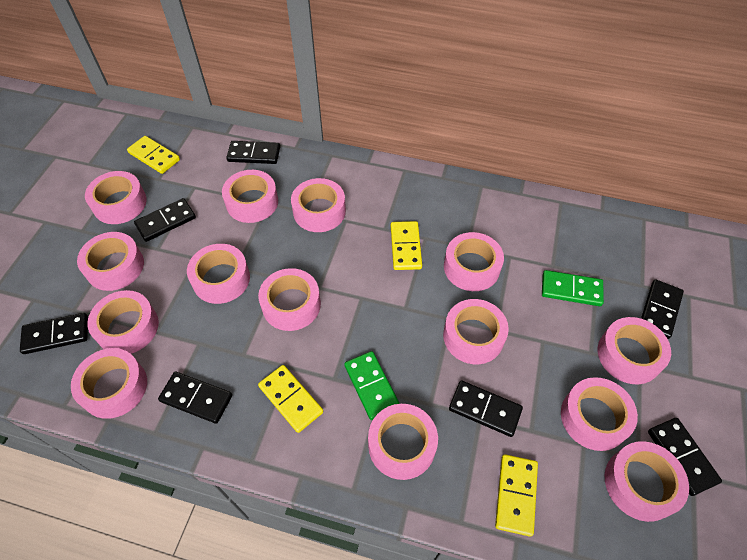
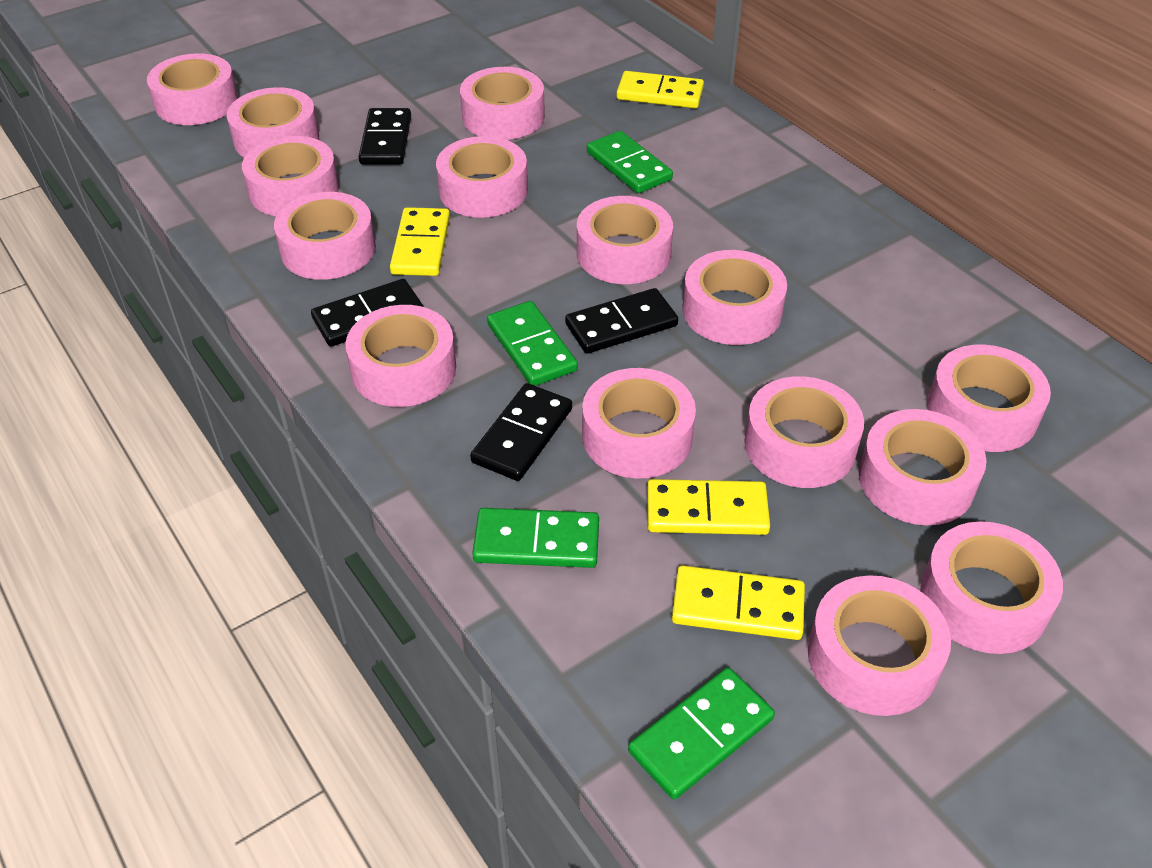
black domino: 7 -> 4
green domino: 2 -> 4
pink tape: 14 -> 15

